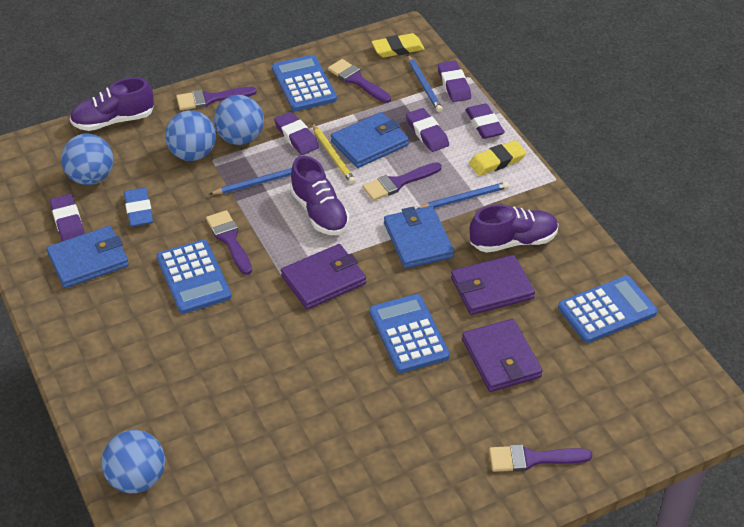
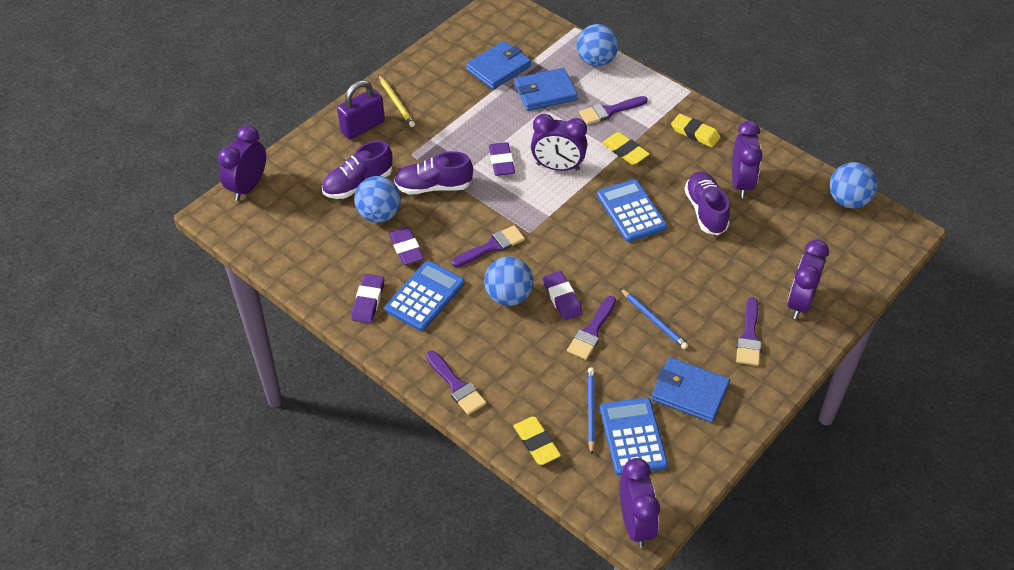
blue calculator: 4 -> 3
blue eraser: 1 -> 0
blue pencil: 3 -> 2
purple clock: 0 -> 5
purple eraser: 5 -> 4
purple padlock: 0 -> 1
purple wallet: 3 -> 0
yellow eraser: 2 -> 3

